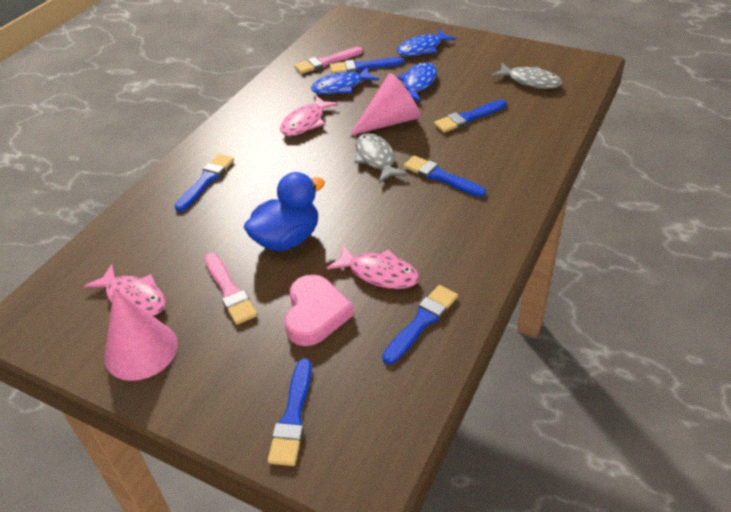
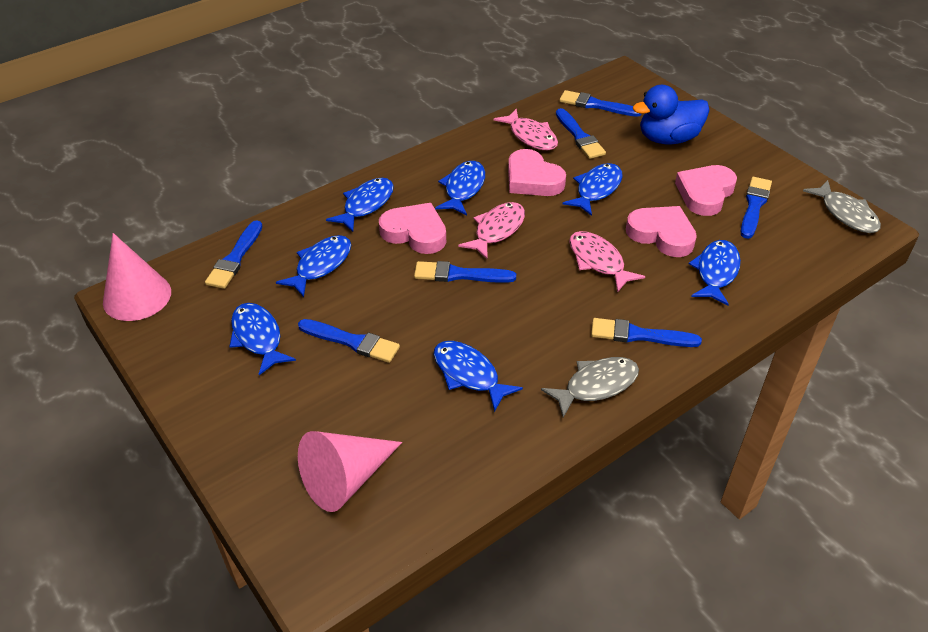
blue brush: 6 -> 7
blue fish: 3 -> 7
pink brush: 2 -> 0
pink heart: 1 -> 4

